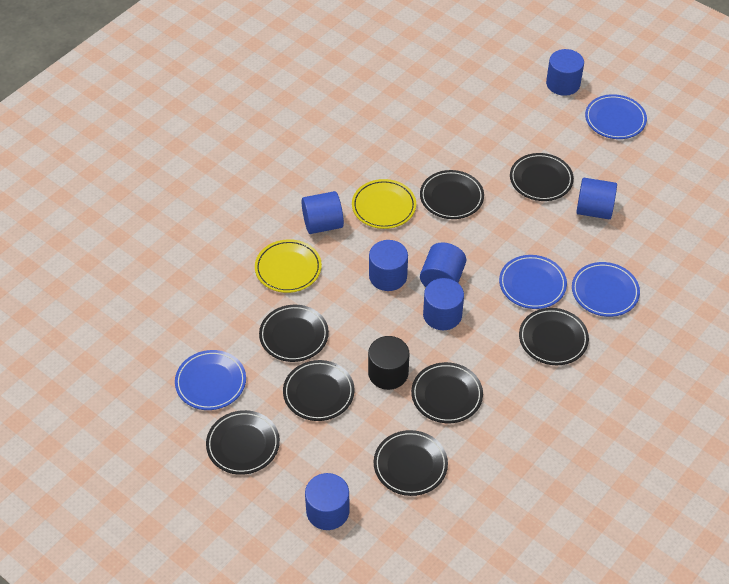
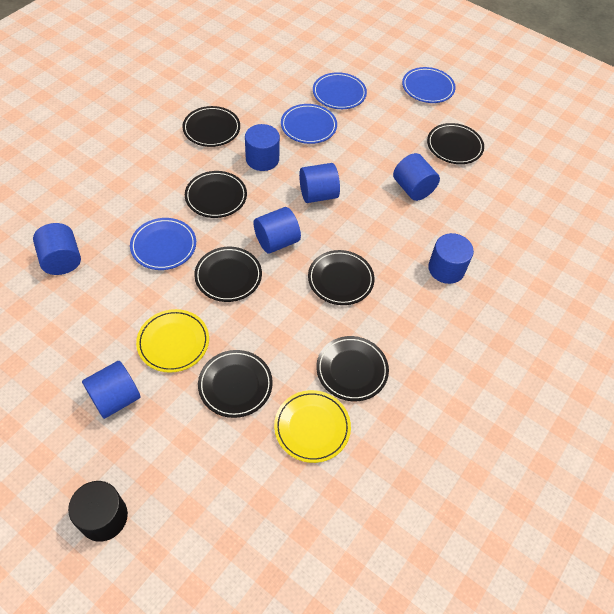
black plate: 8 -> 7

